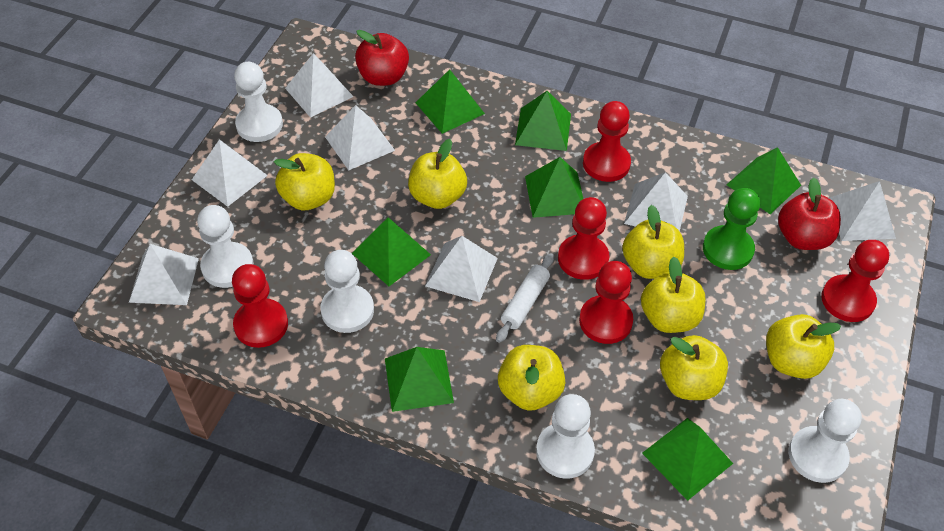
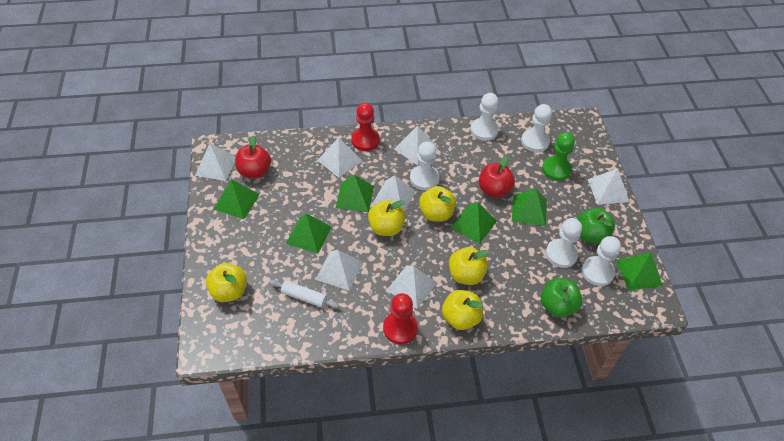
green apple: 0 -> 2
green pyramid: 7 -> 6
red pawn: 5 -> 2
yellow apple: 7 -> 5

